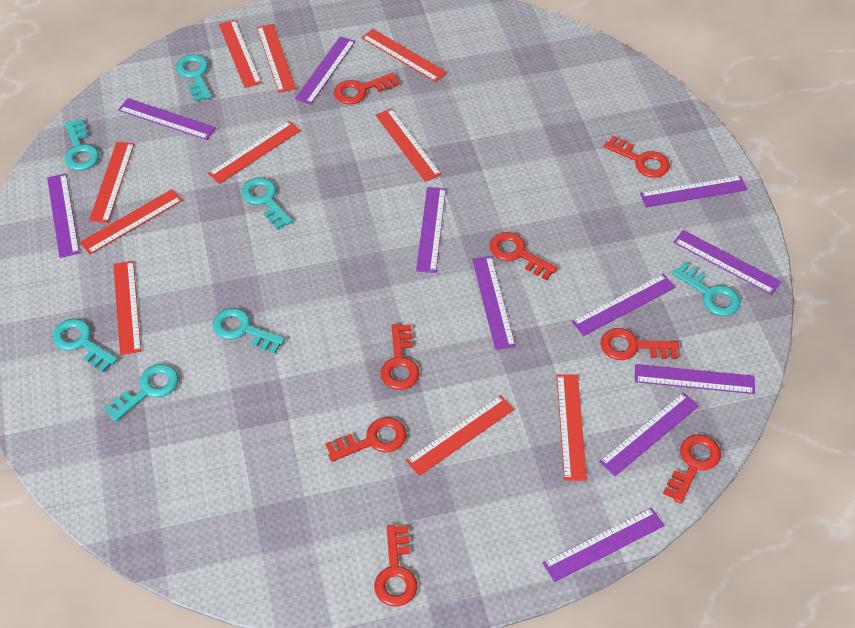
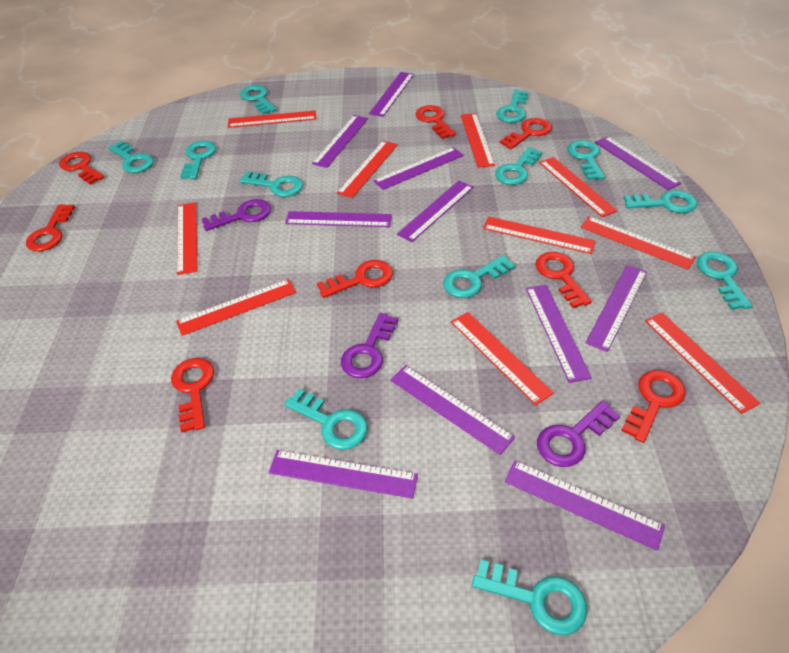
purple key: 0 -> 3
turquoise key: 7 -> 12

